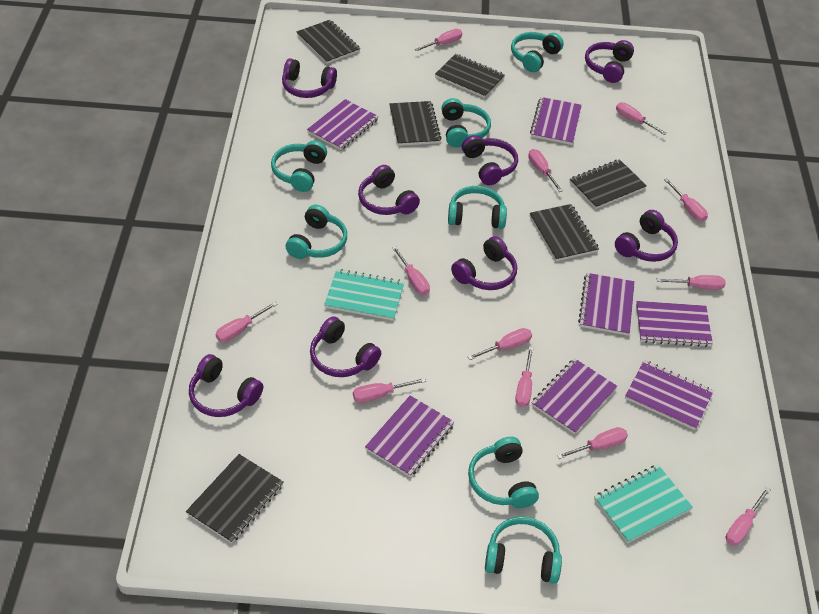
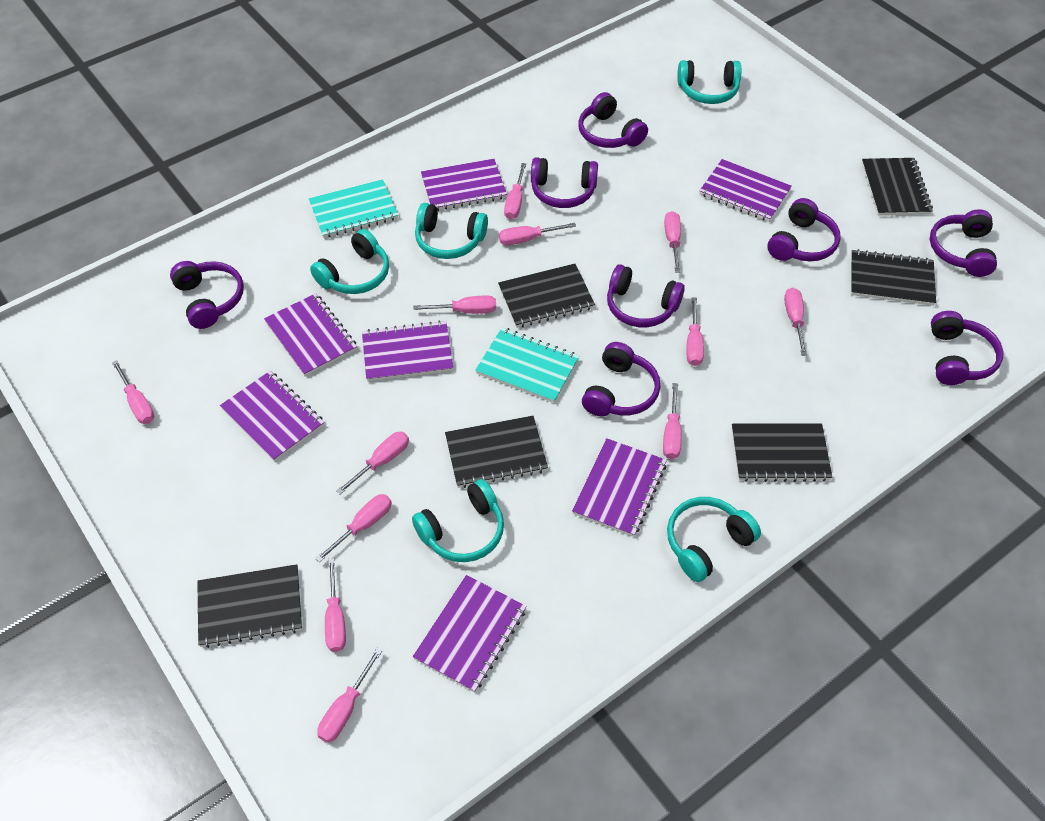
turquoise headphones: 7 -> 5

